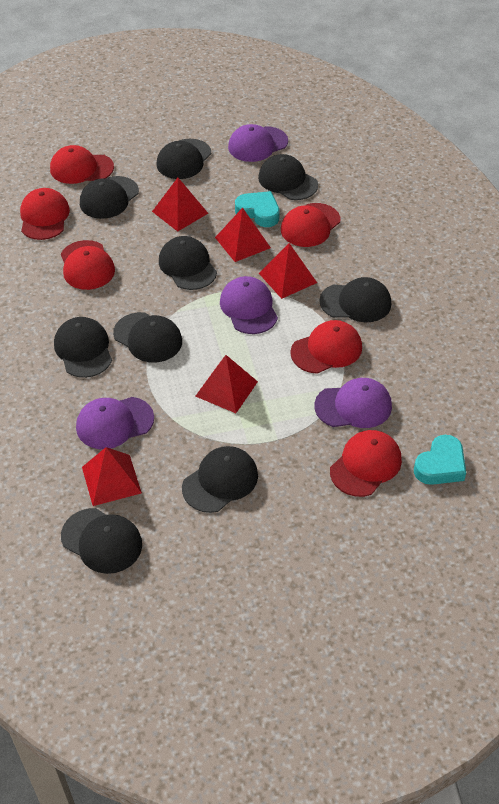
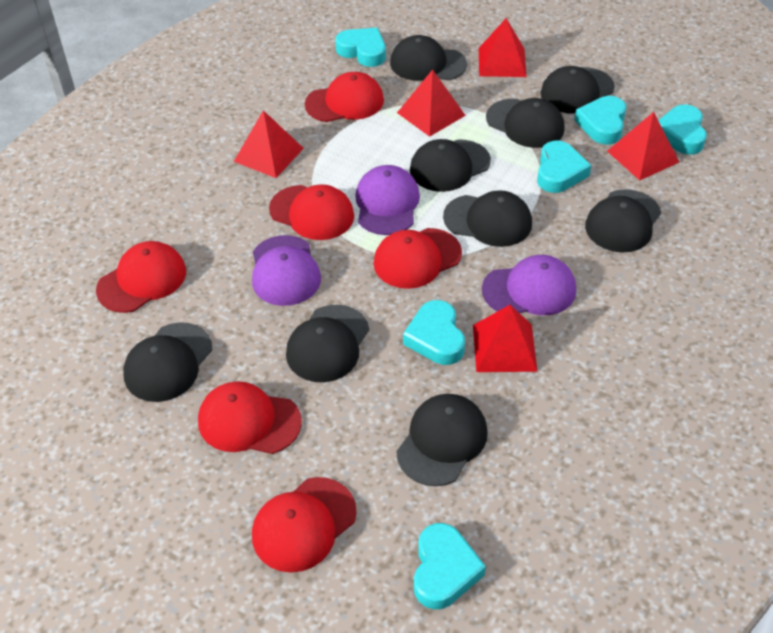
purple cap: 4 -> 3
turquoise heart: 2 -> 6

